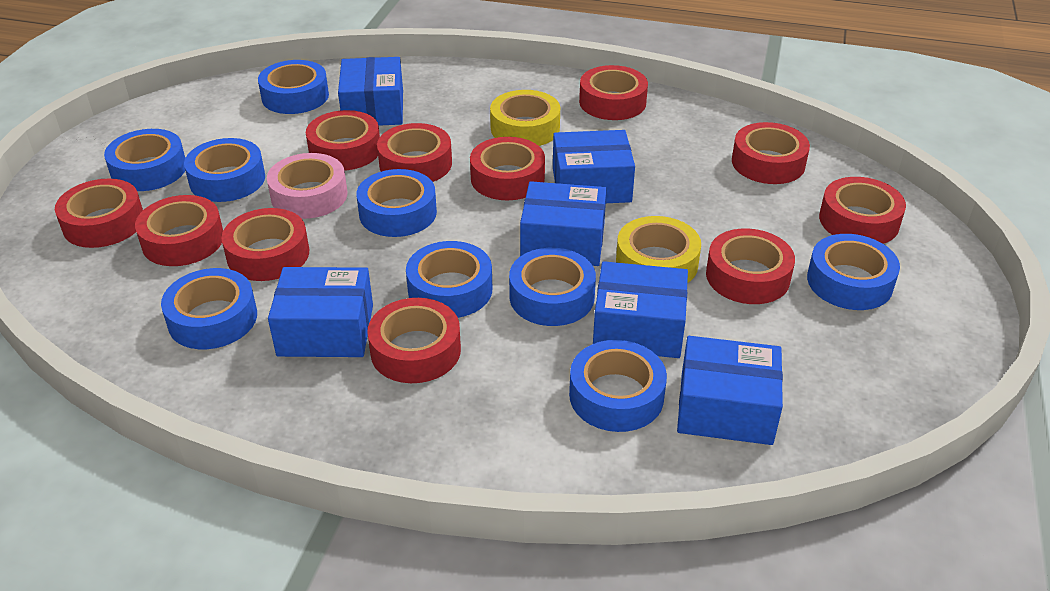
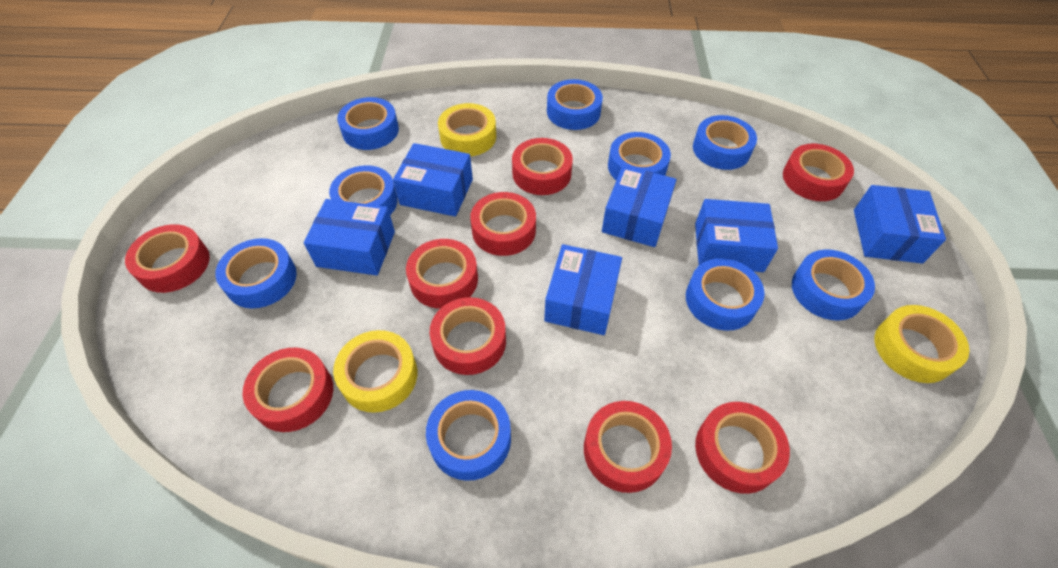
pink tape: 1 -> 0
red tape: 11 -> 9
yellow tape: 2 -> 3

